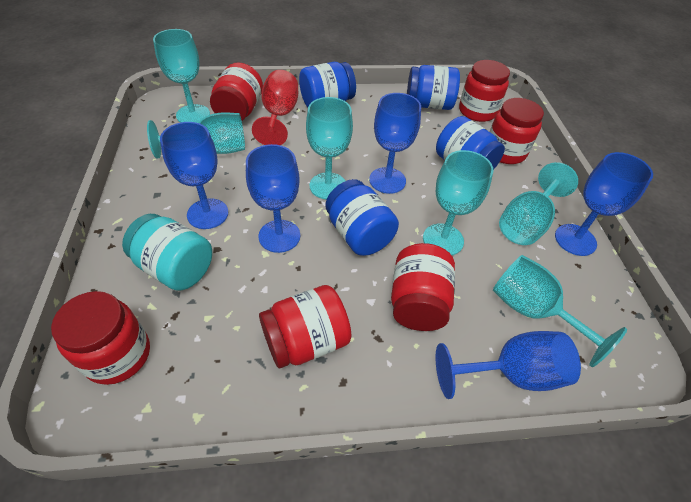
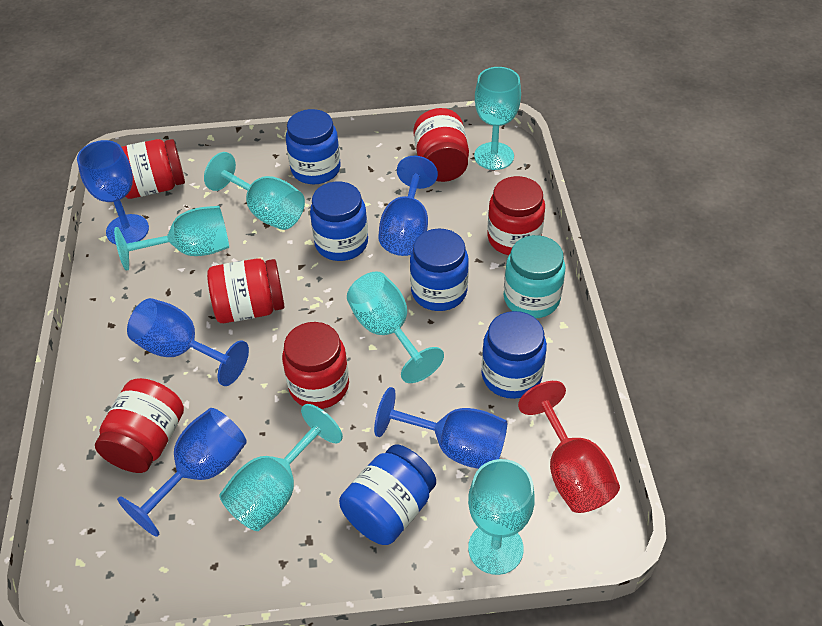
blue jar: 4 -> 5

